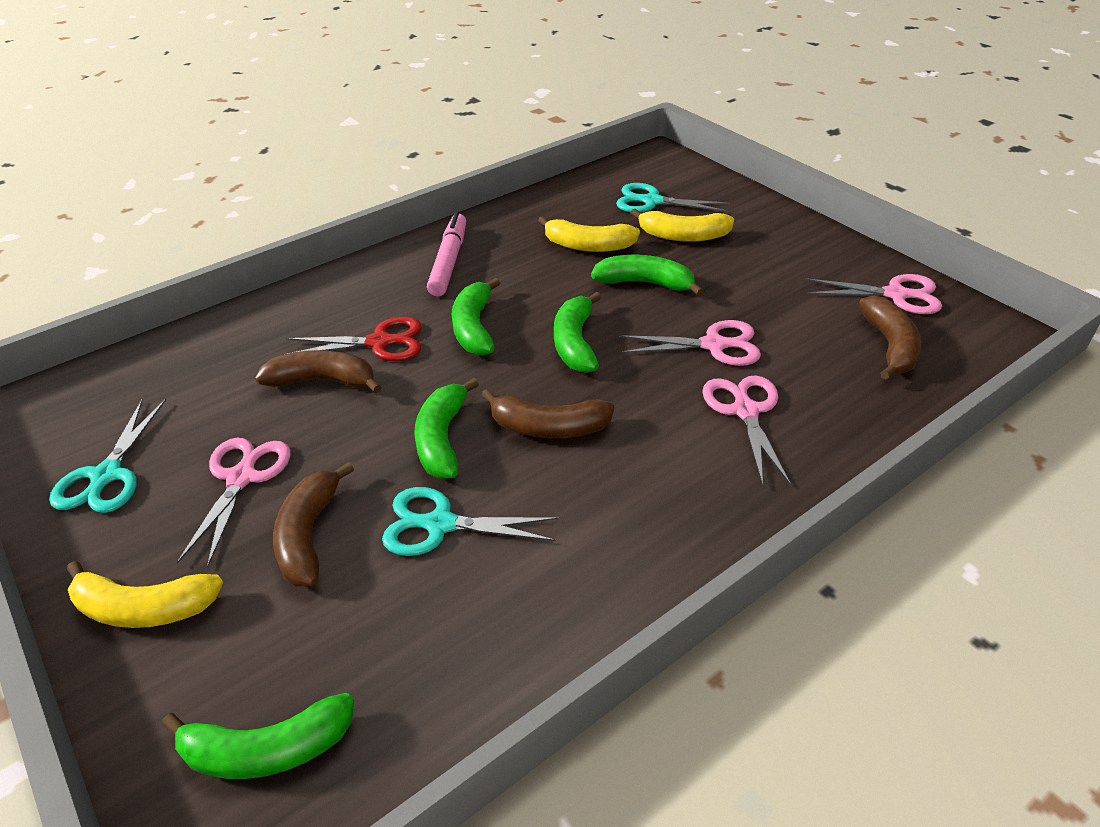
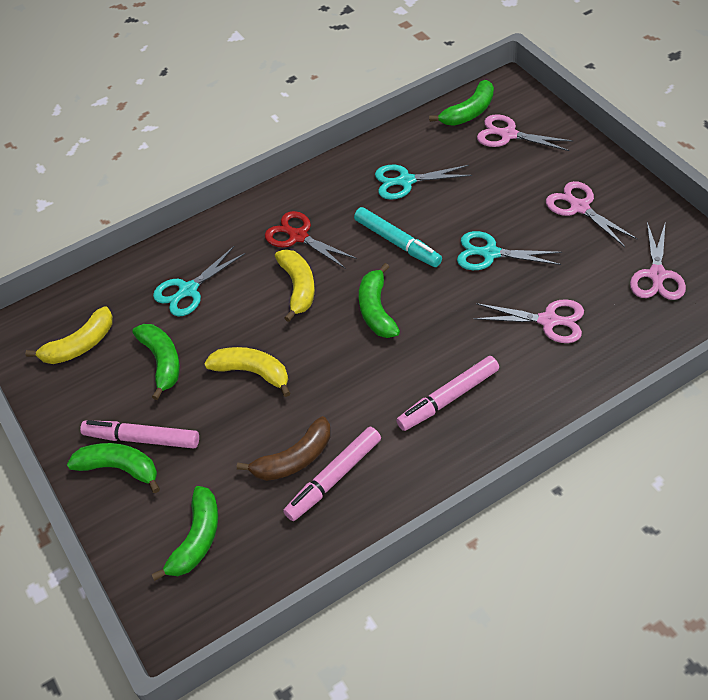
brown banana: 4 -> 1
pink marker: 1 -> 3
turquoise marker: 0 -> 1

